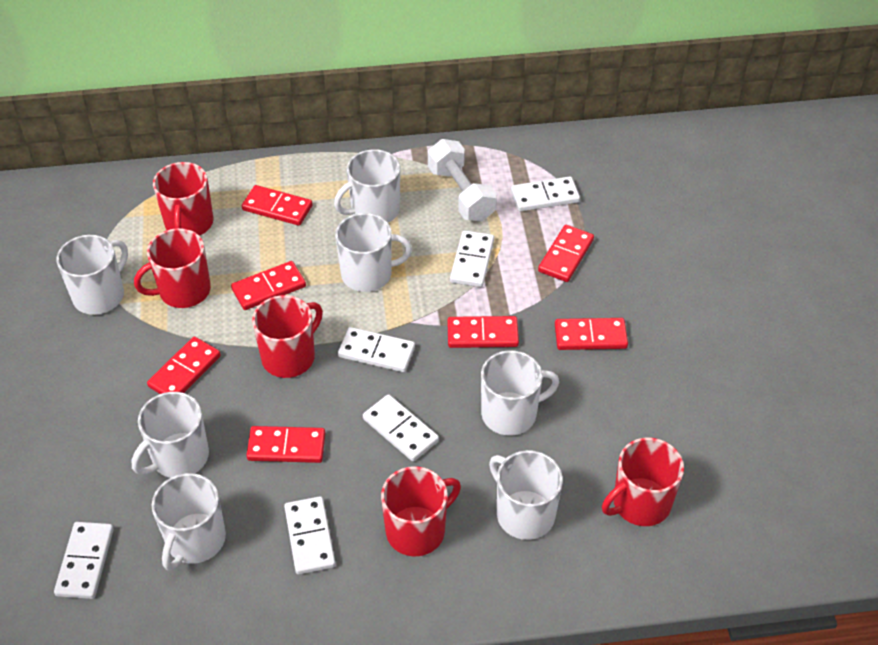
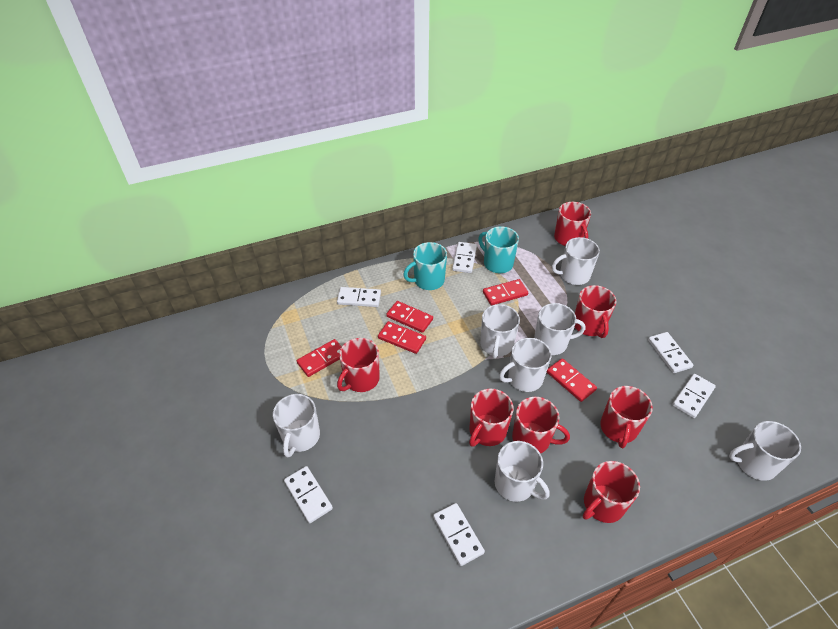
red domino: 7 -> 5
red mug: 5 -> 7
turquoise mug: 0 -> 2
white dumbbell: 1 -> 0

